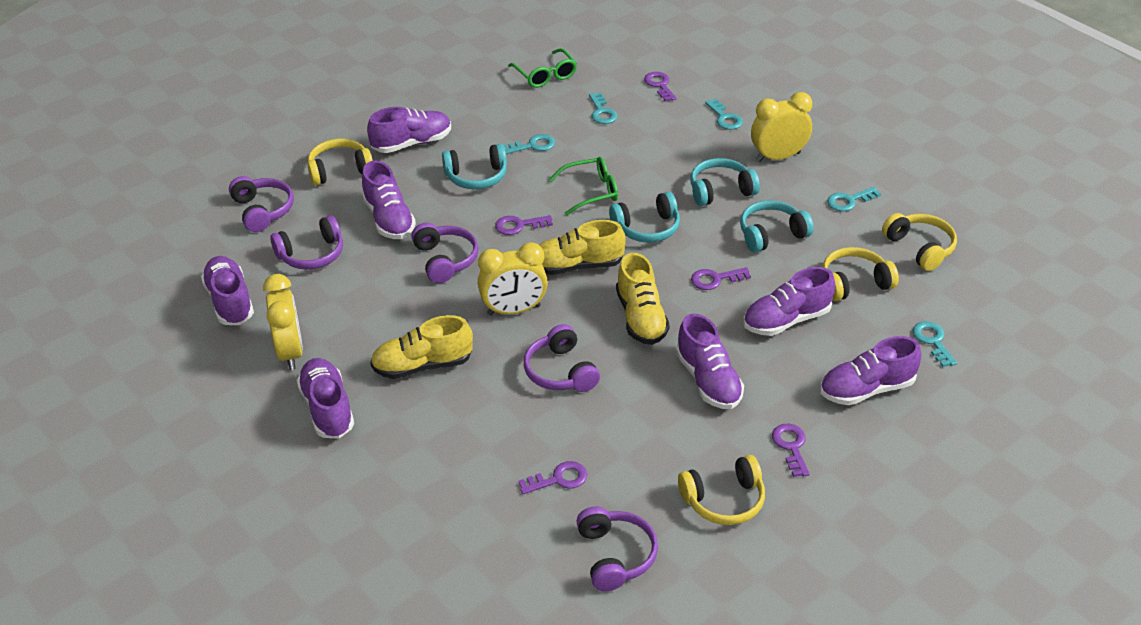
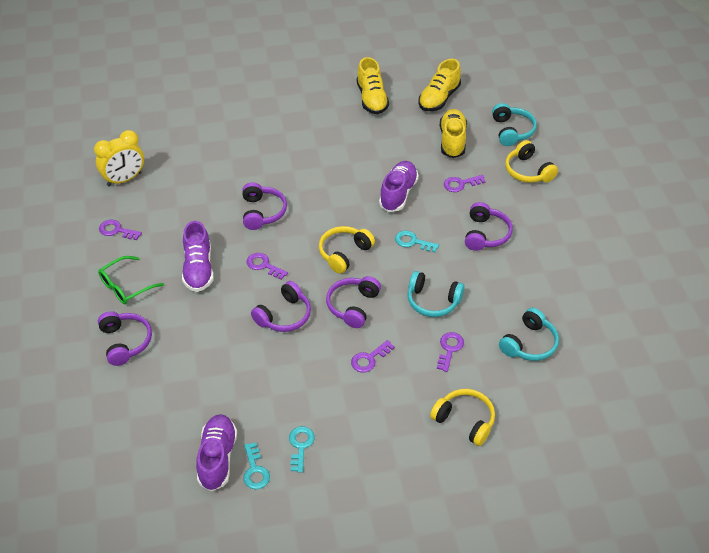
green glasses: 2 -> 1
purple shoe: 7 -> 3
turquoise headphones: 4 -> 3
turquoise key: 5 -> 3
yellow clock: 3 -> 1
yellow headphones: 4 -> 3

